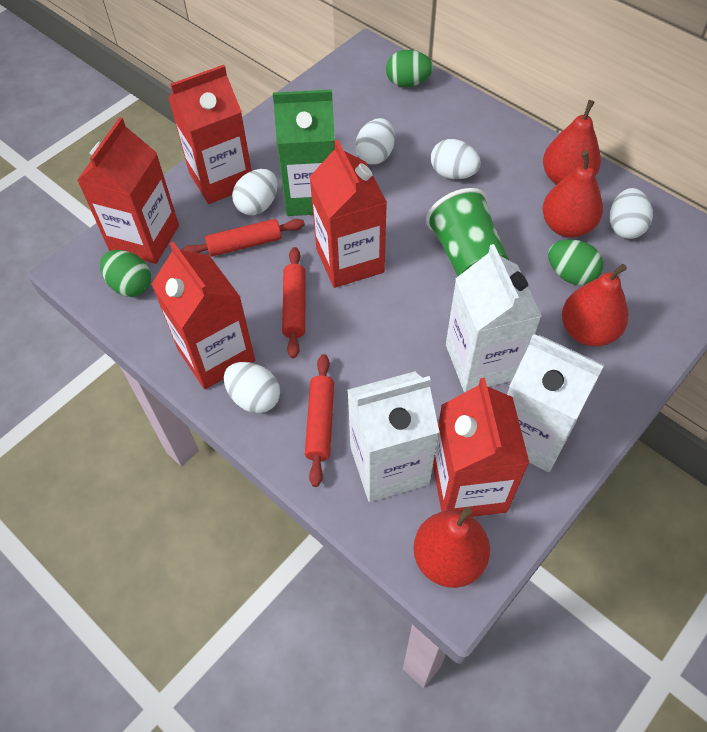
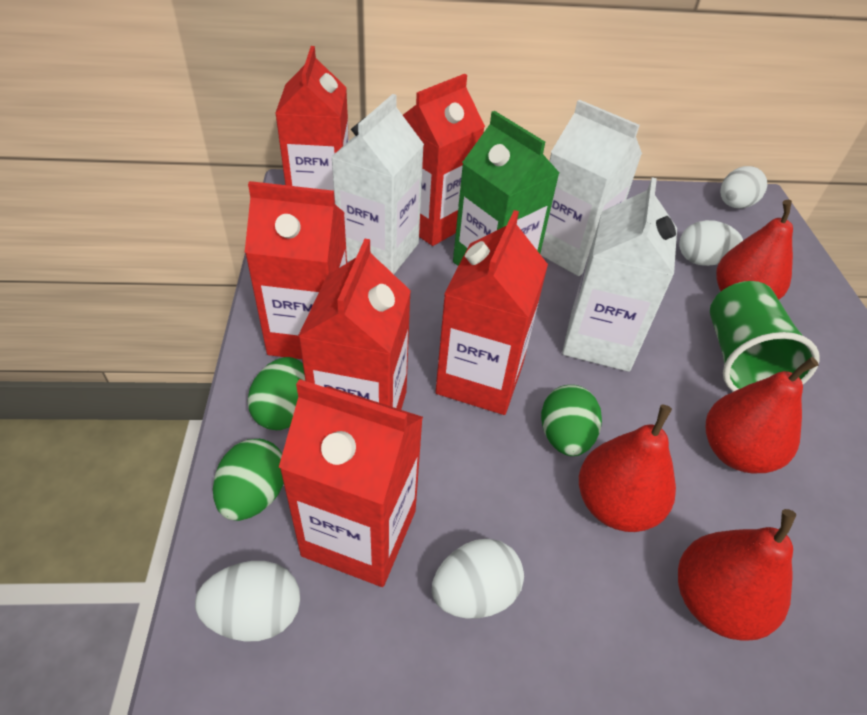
red carton: 5 -> 6
red rolling pin: 3 -> 0
white egg: 5 -> 4

